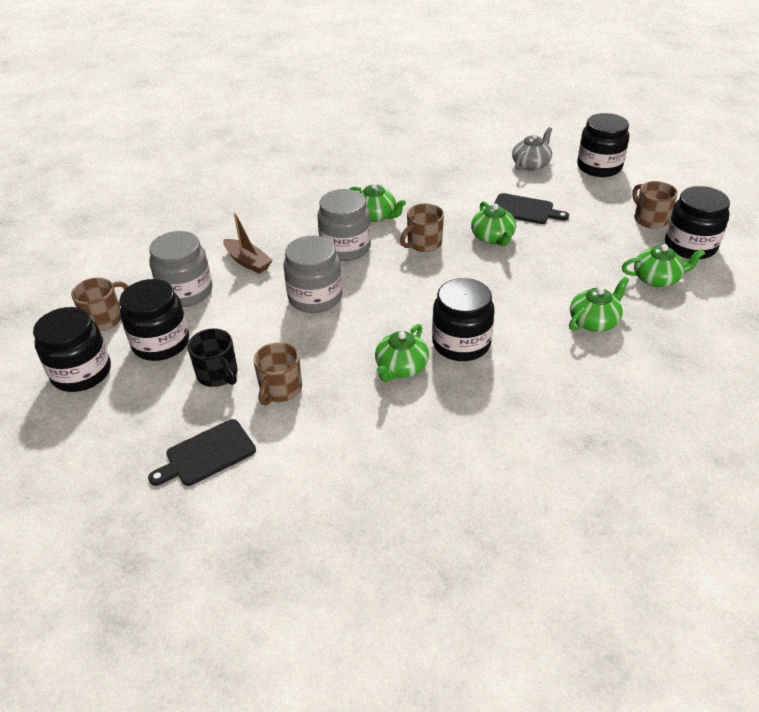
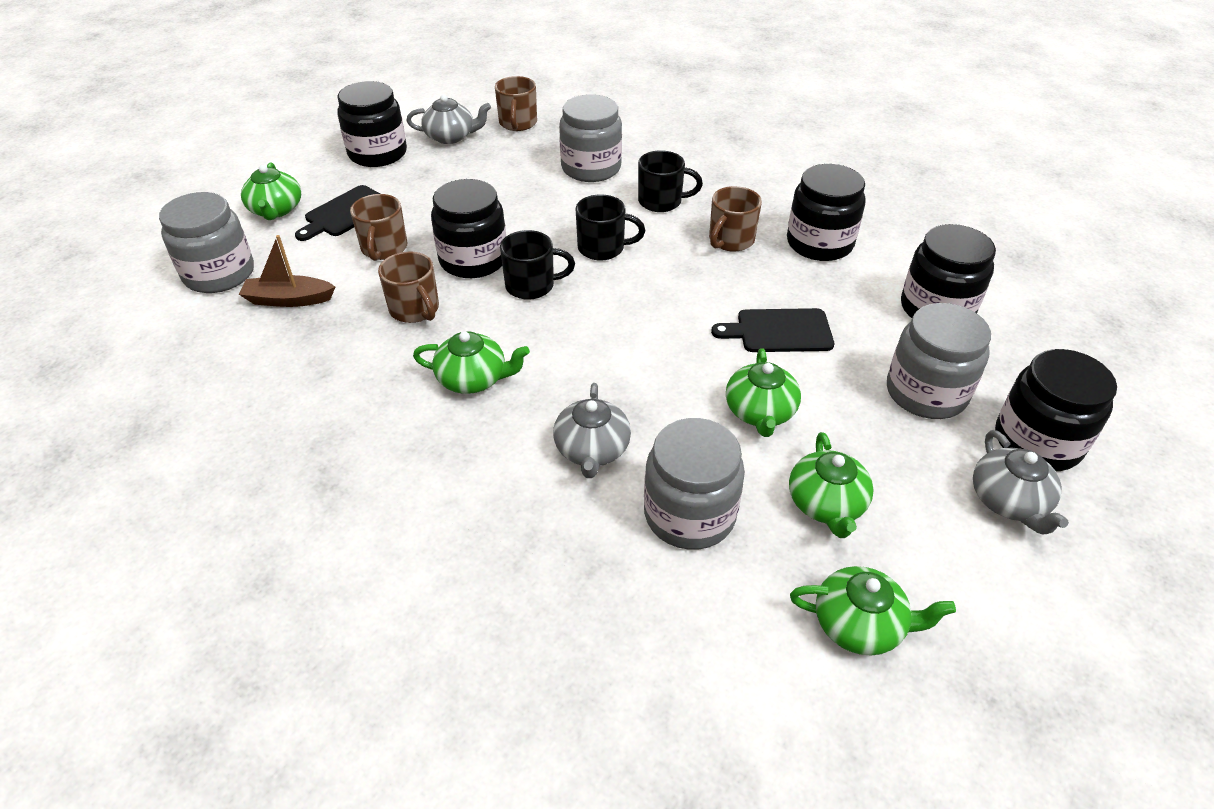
black mug: 1 -> 3
grey jar: 3 -> 4
grey teapot: 1 -> 3

